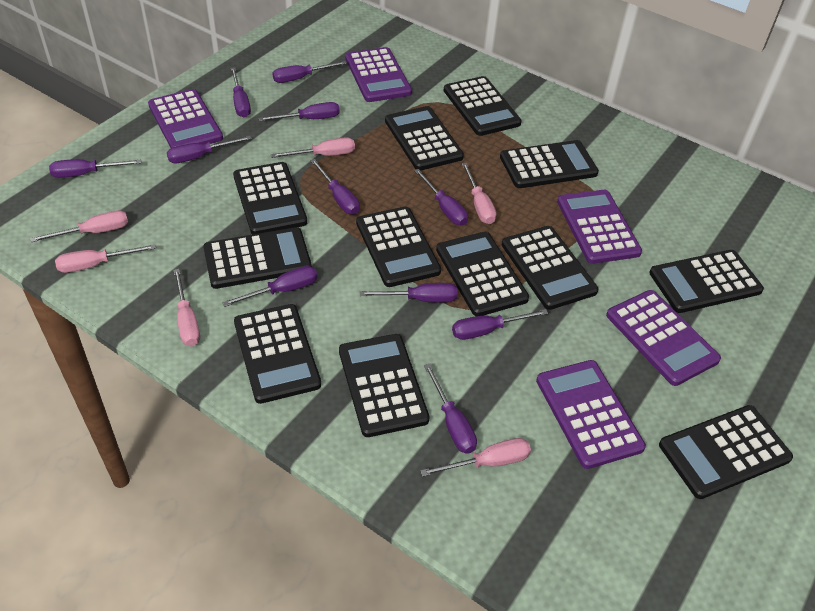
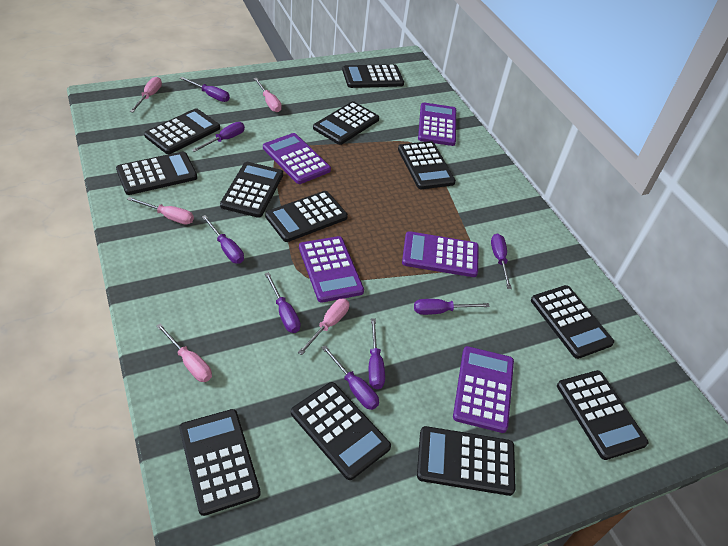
pink screwdriver: 6 -> 5
purple screwdriver: 11 -> 8

